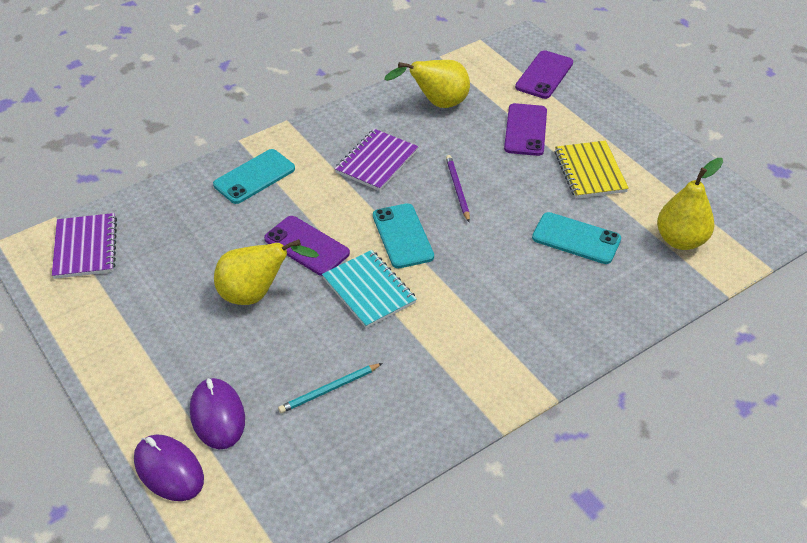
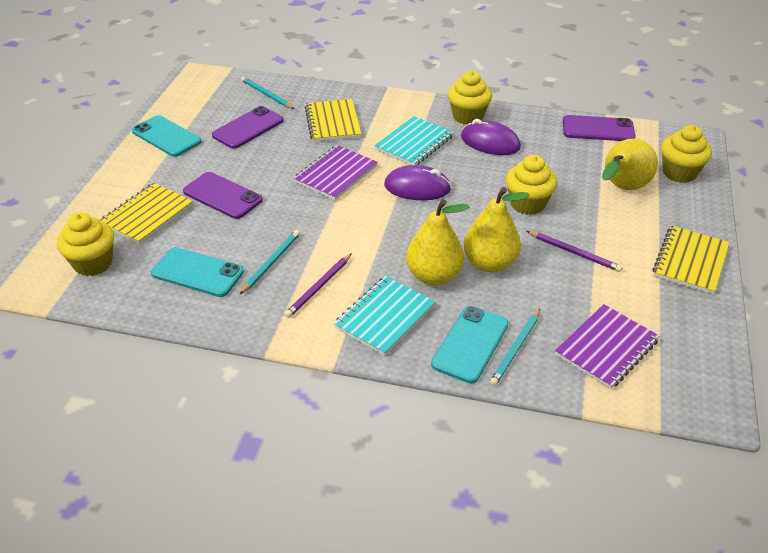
purple pencil: 1 -> 2
turquoise notebook: 1 -> 2
turquoise pencil: 1 -> 3
yellow cupcake: 0 -> 4
yellow notebook: 1 -> 3

